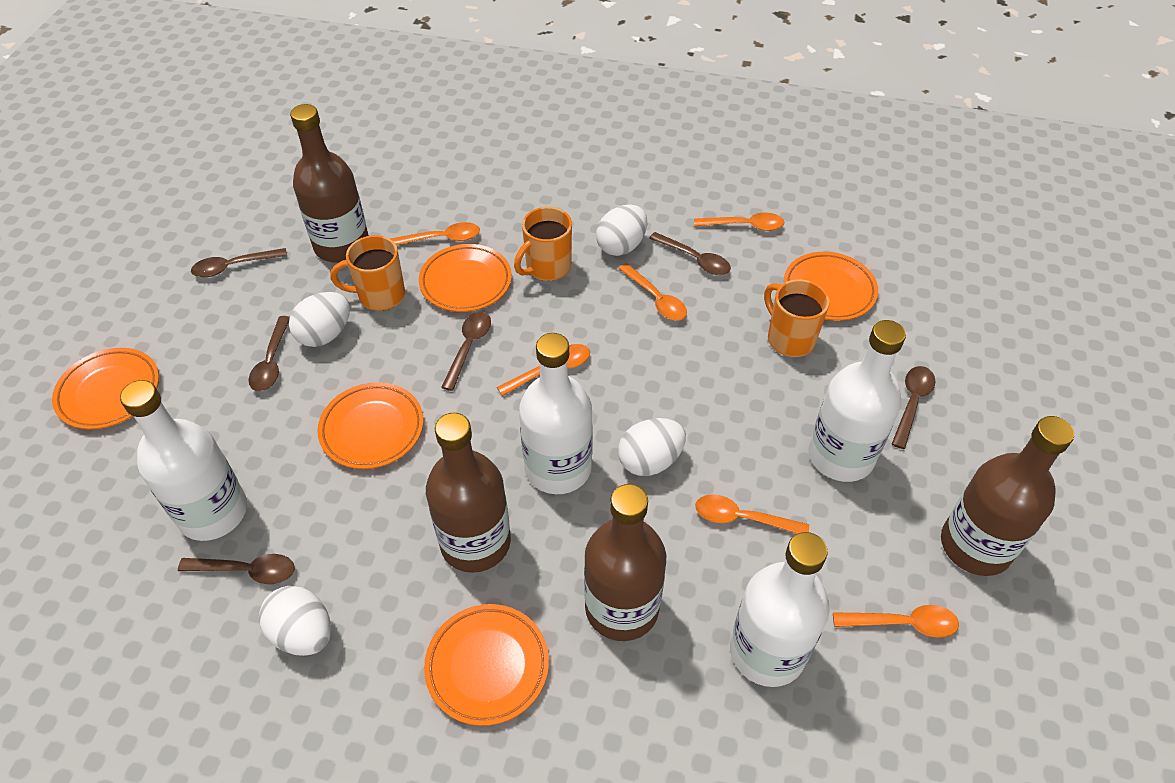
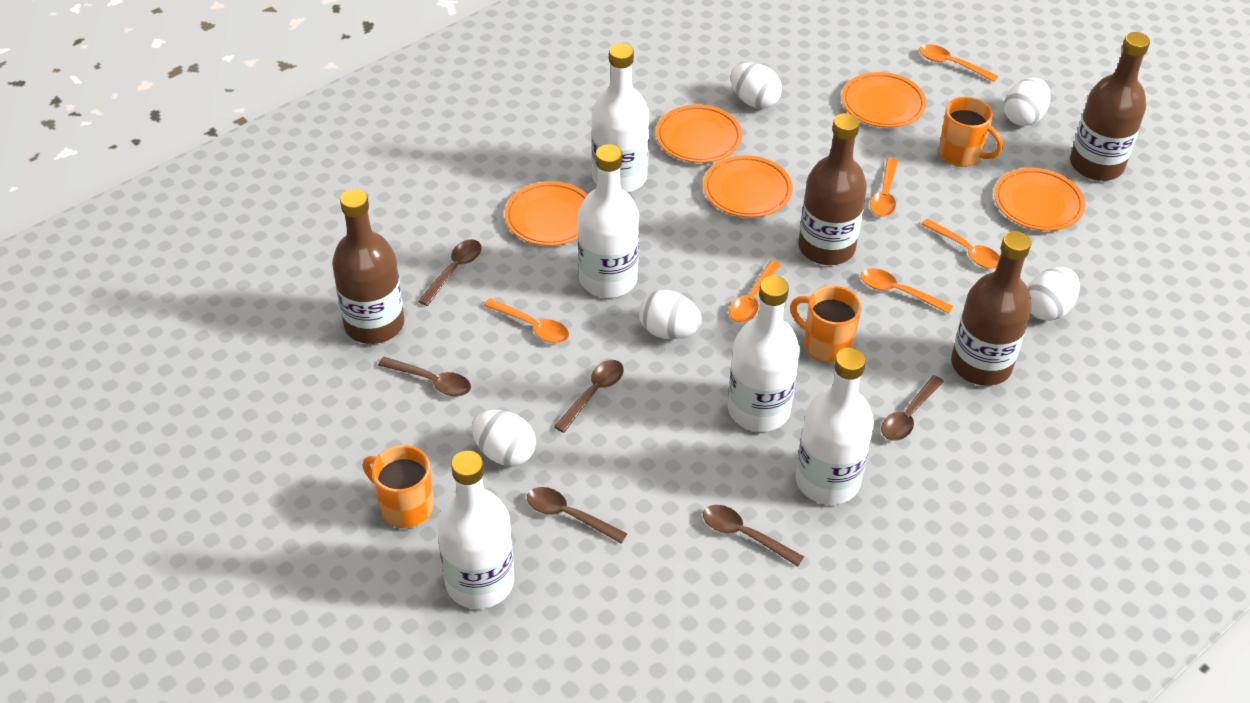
white bottle: 4 -> 5
white egg: 4 -> 5

